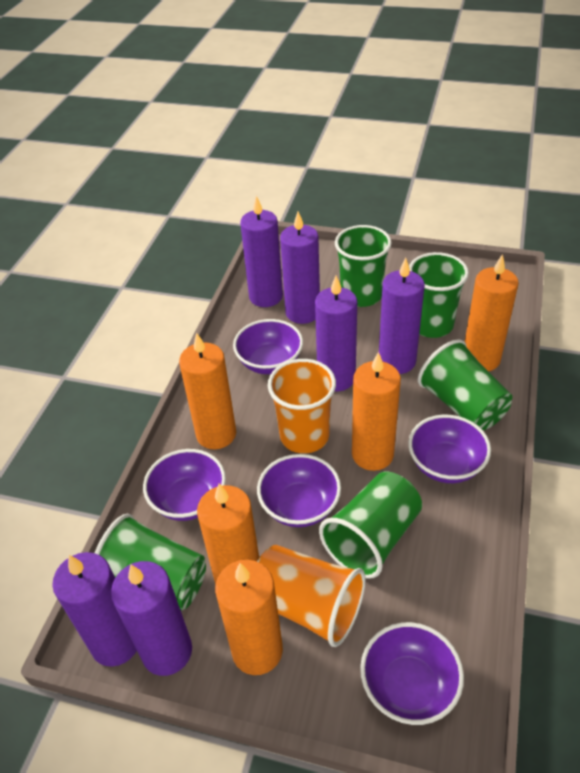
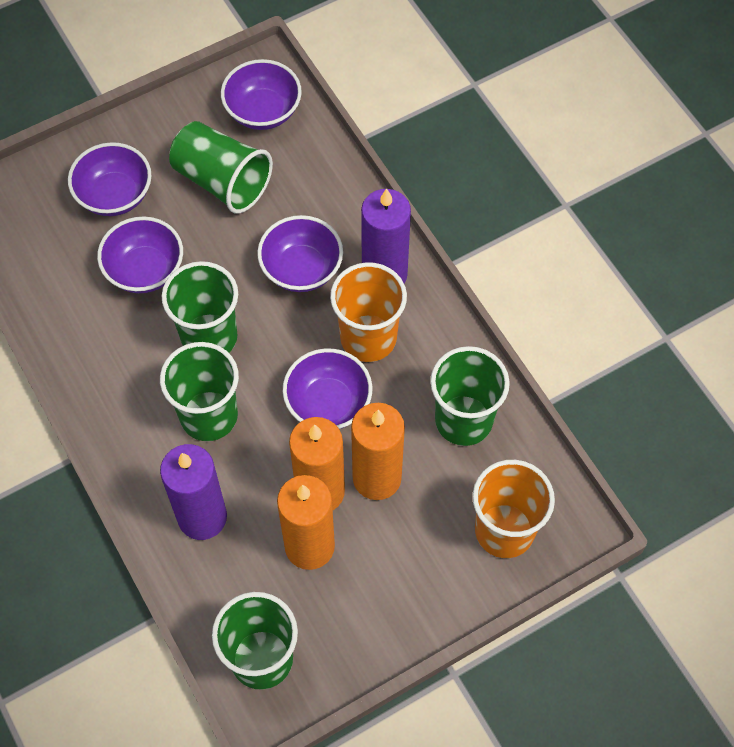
orange candle: 5 -> 3
purple candle: 6 -> 2

